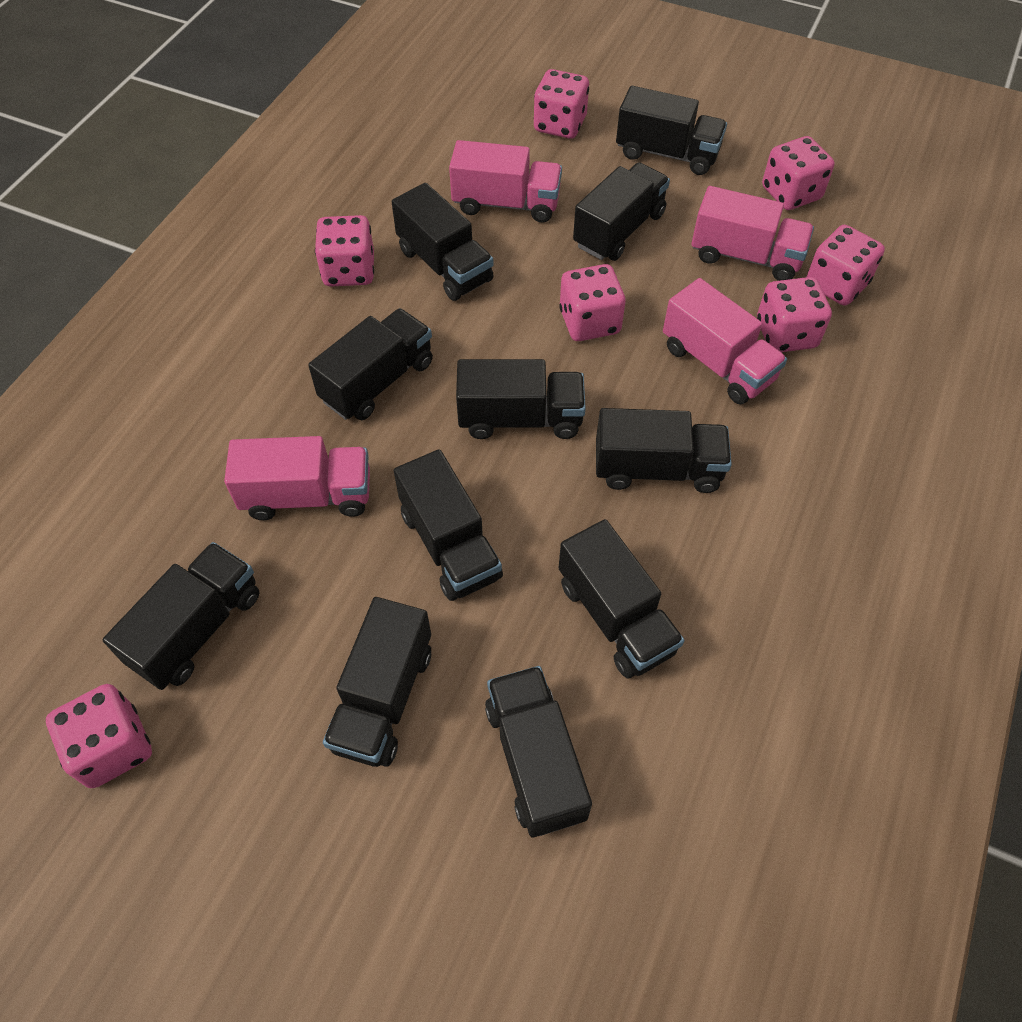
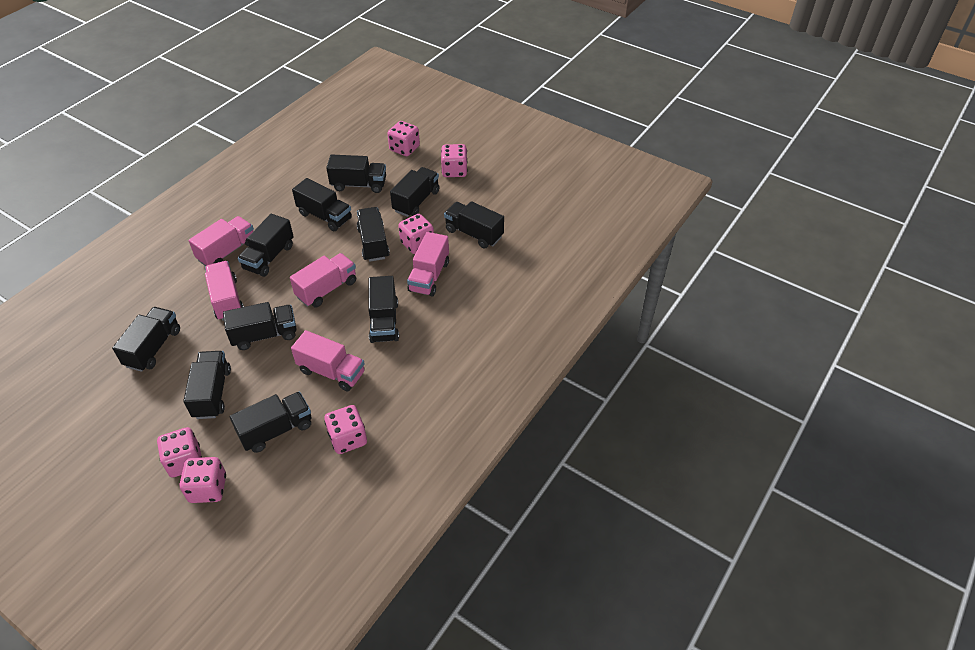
pink dice: 7 -> 6
pink truck: 4 -> 5

